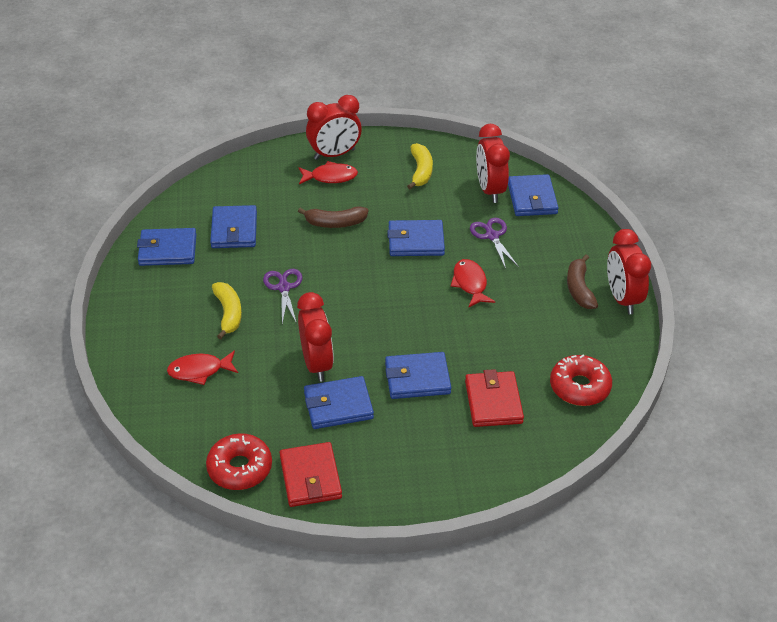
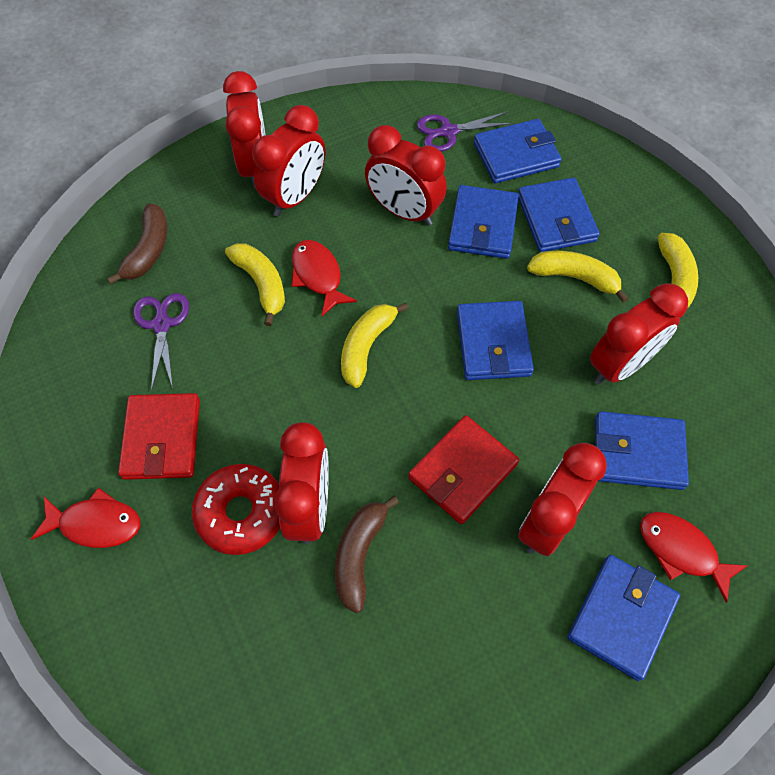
red clock: 4 -> 6
red donut: 2 -> 1
yellow banana: 2 -> 4

